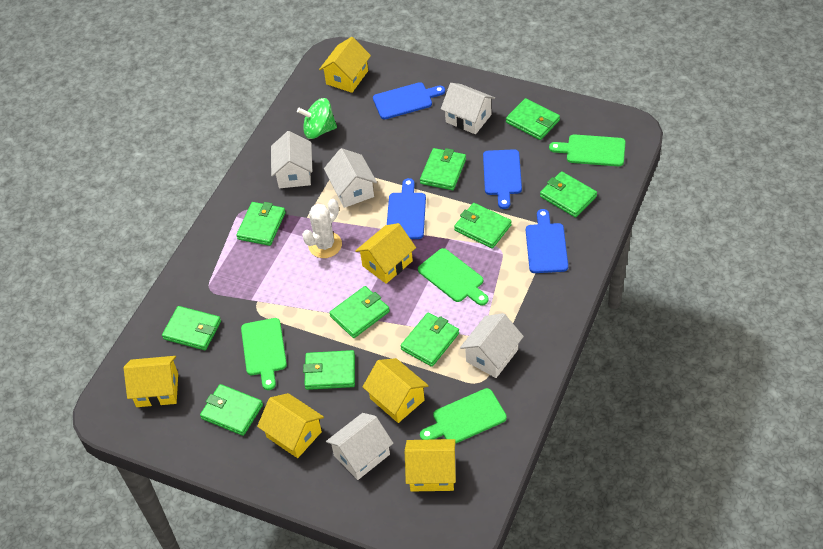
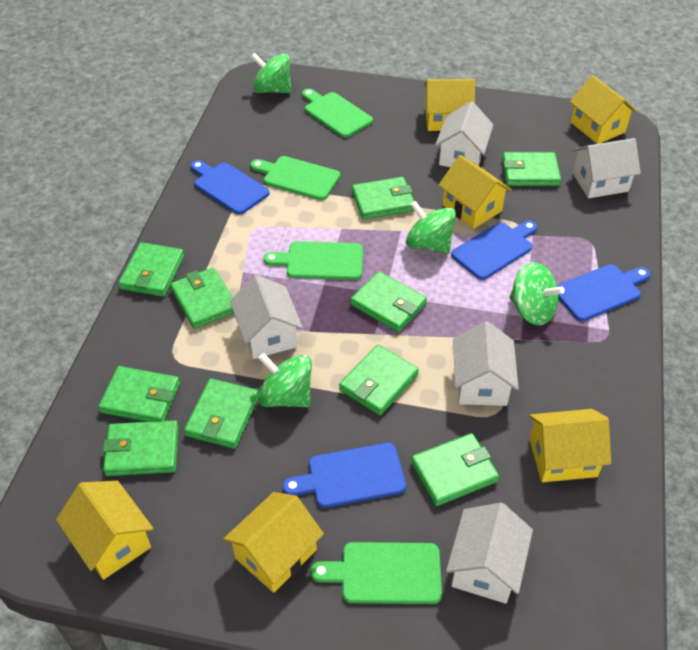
green spinning top: 1 -> 4
white cactus: 1 -> 0

